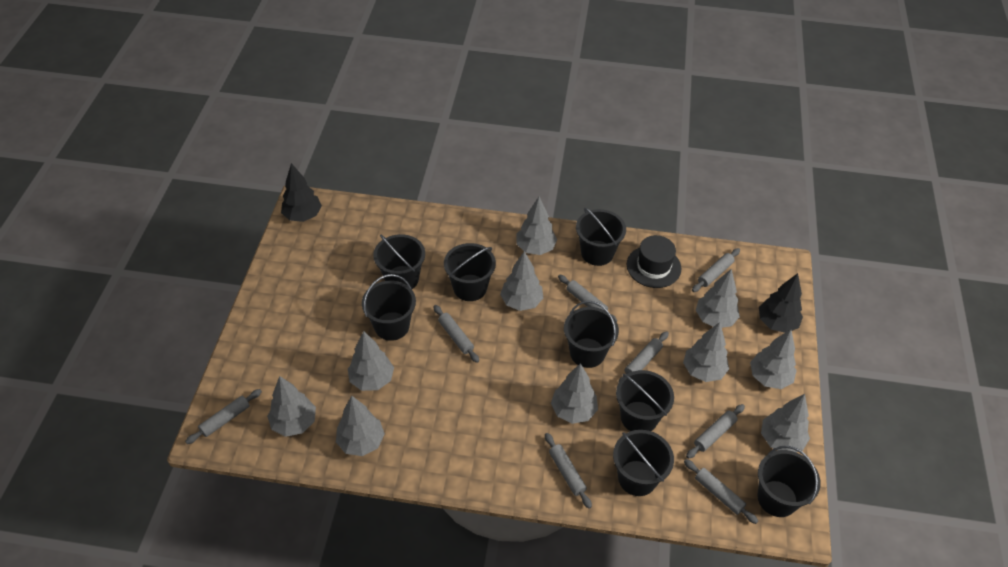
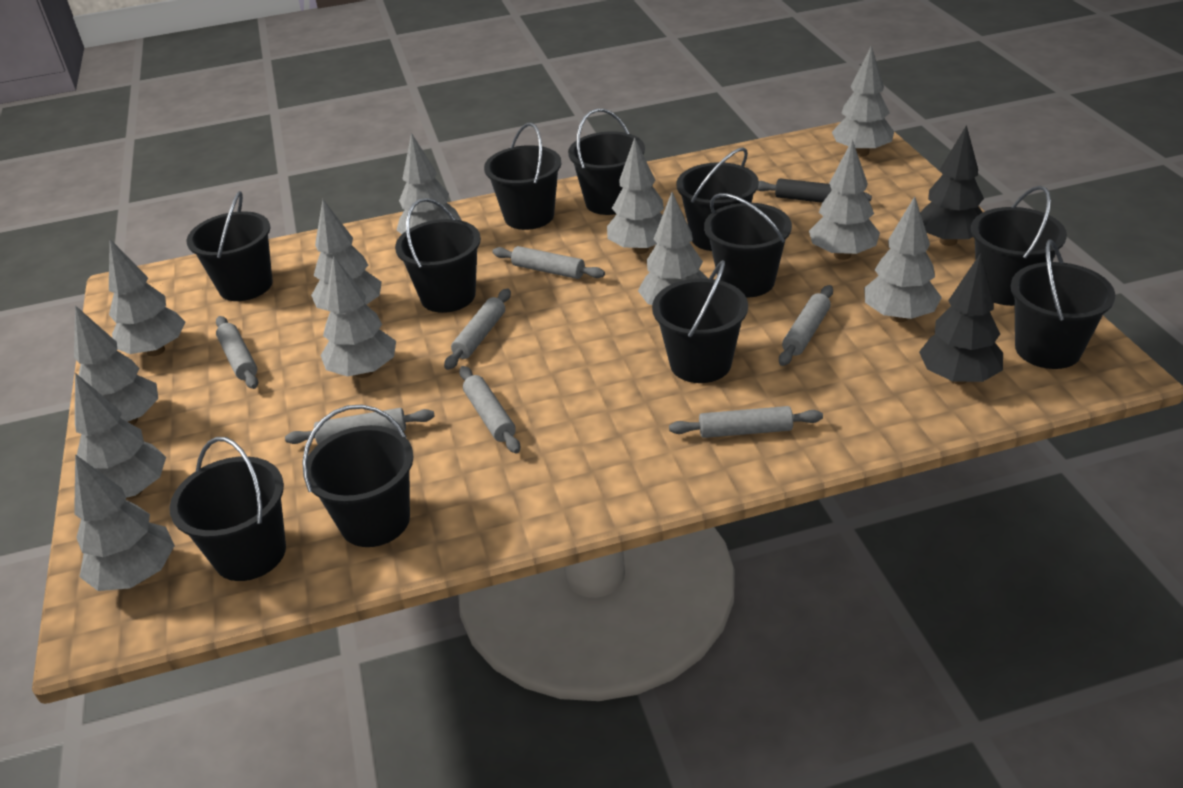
black bucket: 8 -> 11
black hat: 1 -> 0
black rolling pin: 0 -> 1
grey rolling pin: 8 -> 7
grey tree: 10 -> 12

